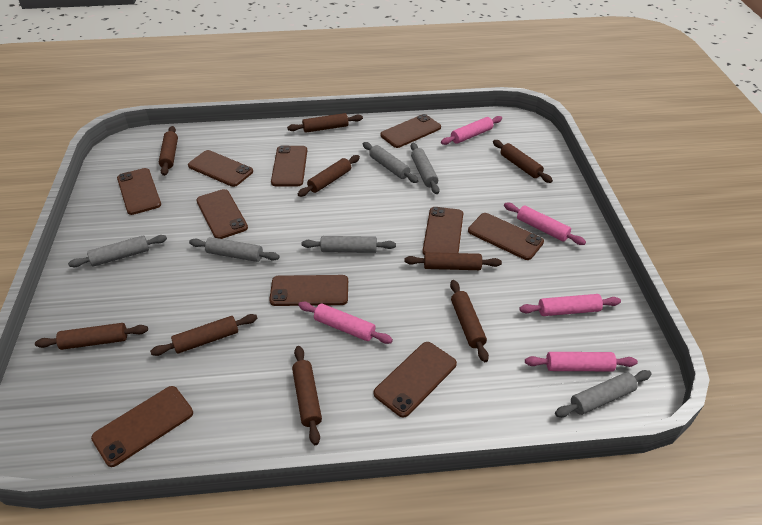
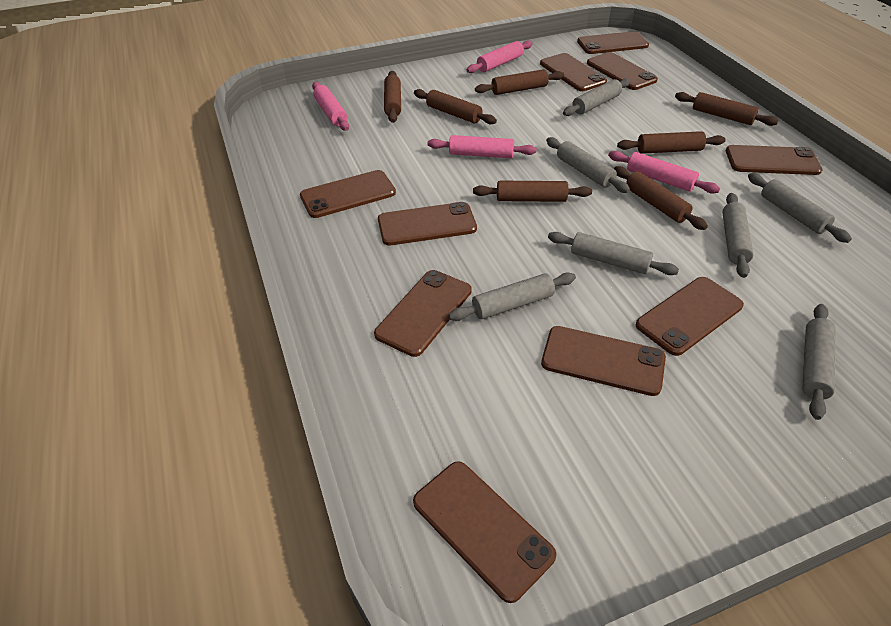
brown rolling pin: 9 -> 7
grey rolling pin: 6 -> 7
pink rolling pin: 5 -> 4

